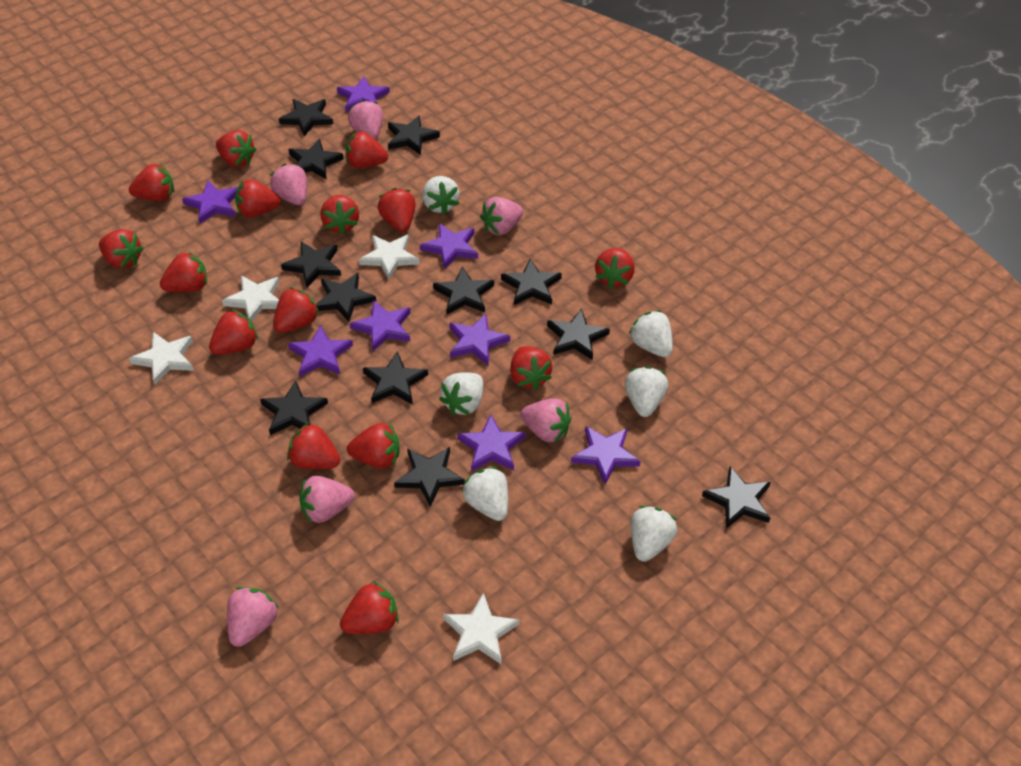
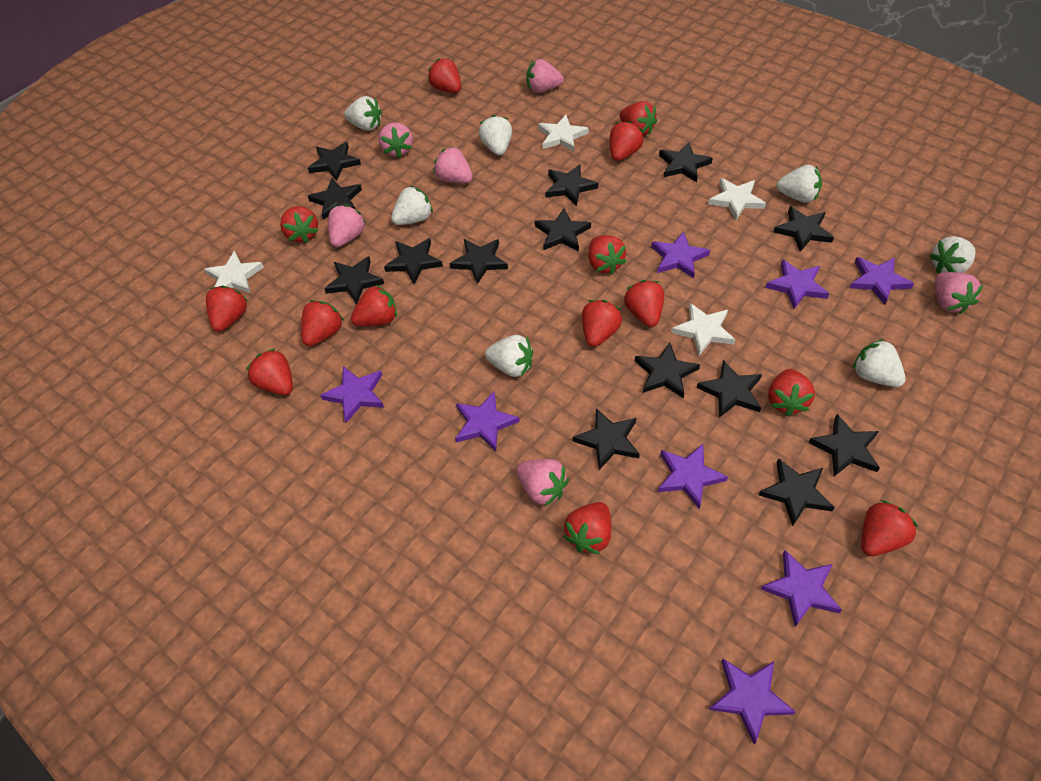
black star: 12 -> 14
red strawberry: 15 -> 14
white strawberry: 6 -> 7

